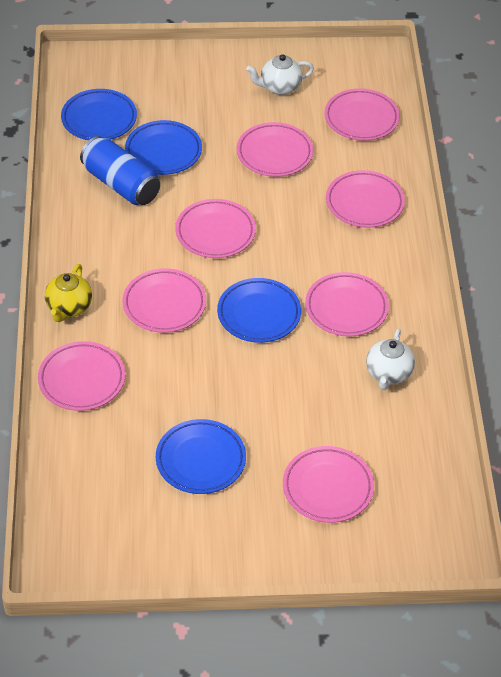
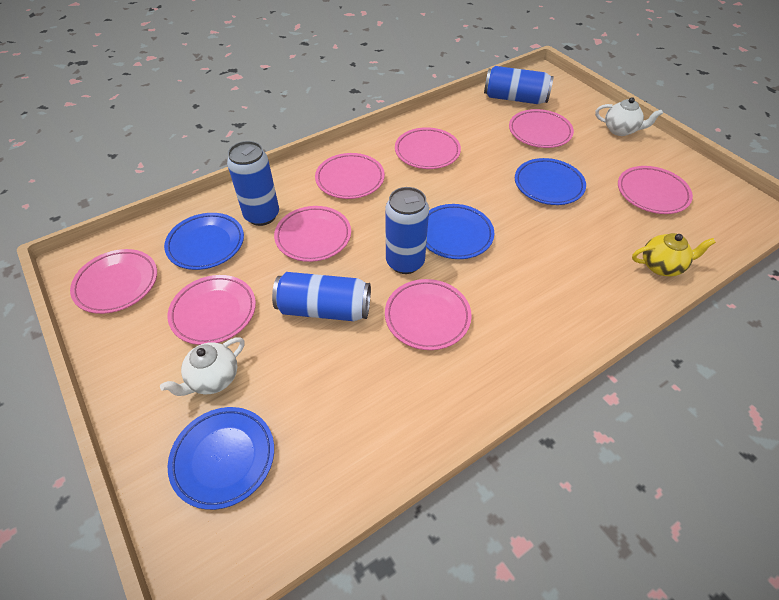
blue can: 1 -> 4

